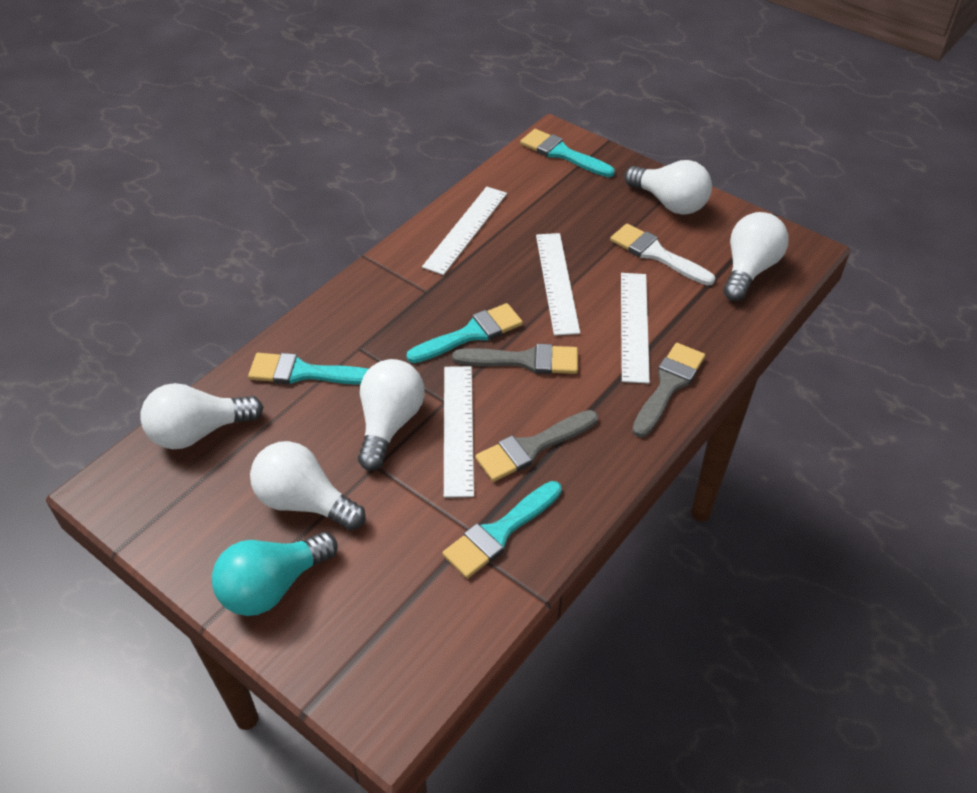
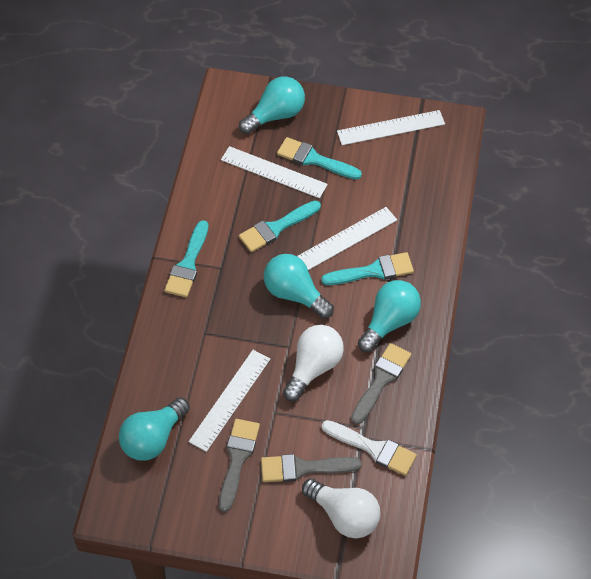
turquoise light bulb: 1 -> 4
white light bulb: 5 -> 2

